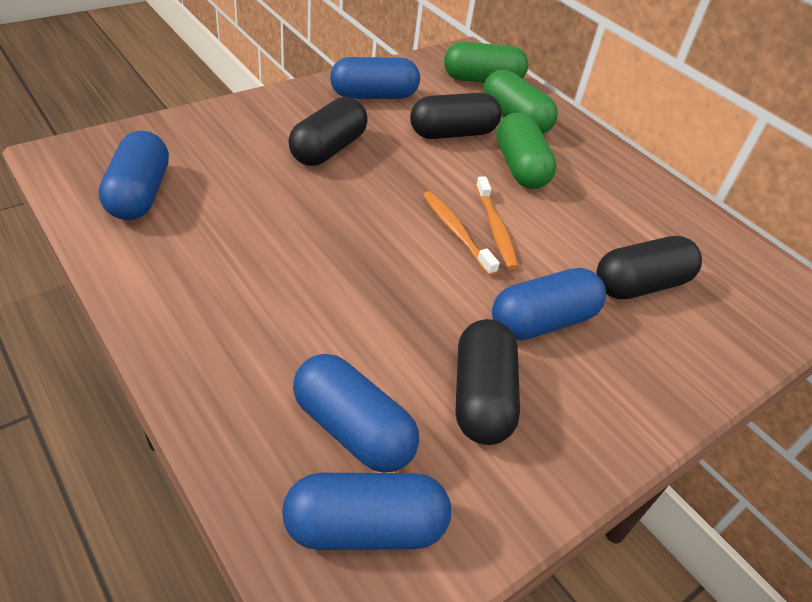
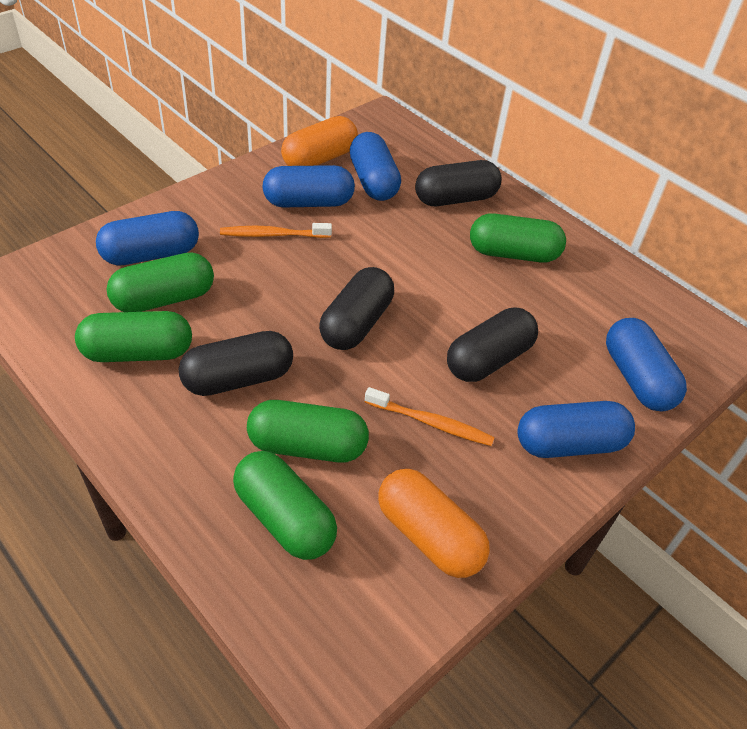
green capsule: 3 -> 5
orange capsule: 0 -> 2

